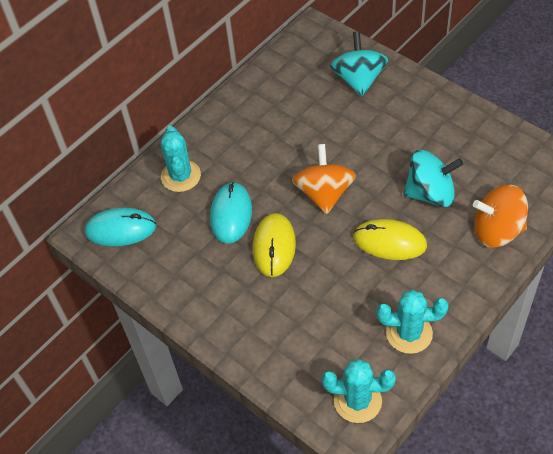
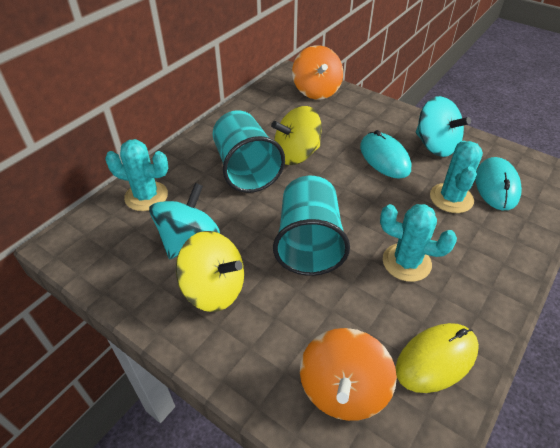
turquoise cup: 0 -> 2
yellow mouse: 2 -> 1
yellow spinning top: 0 -> 2

